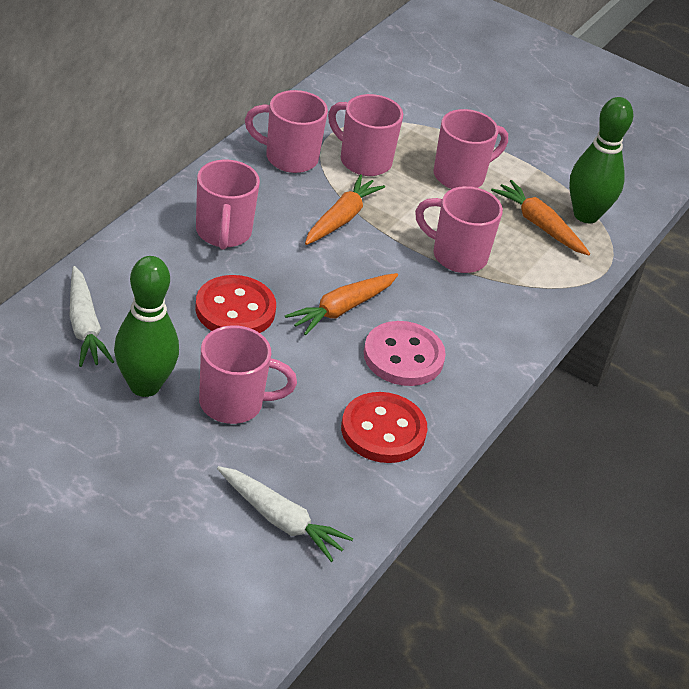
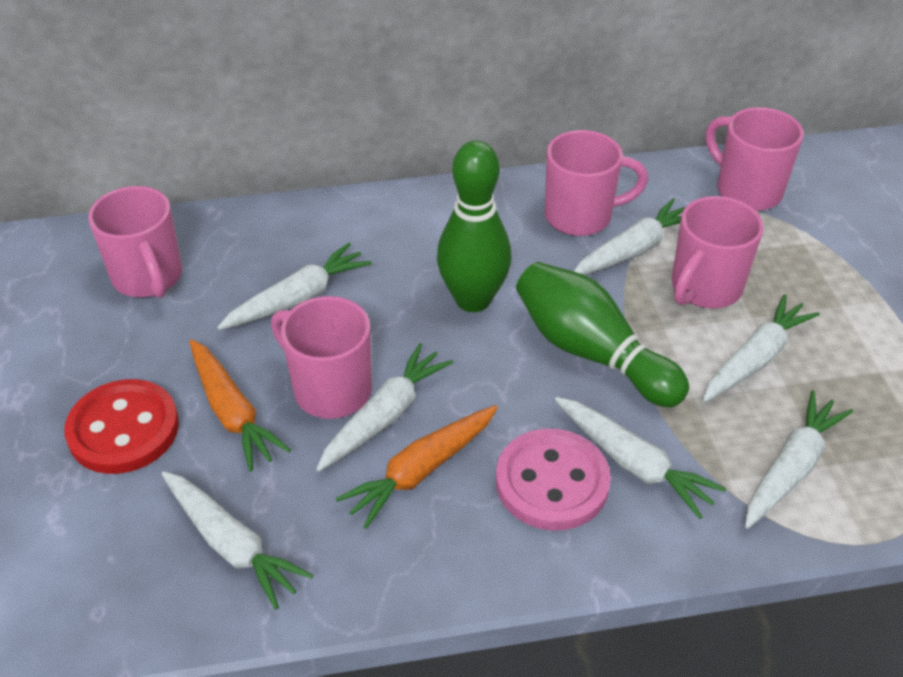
orange carrot: 3 -> 2
pink mug: 6 -> 5
red button: 2 -> 1
white carrot: 2 -> 7

